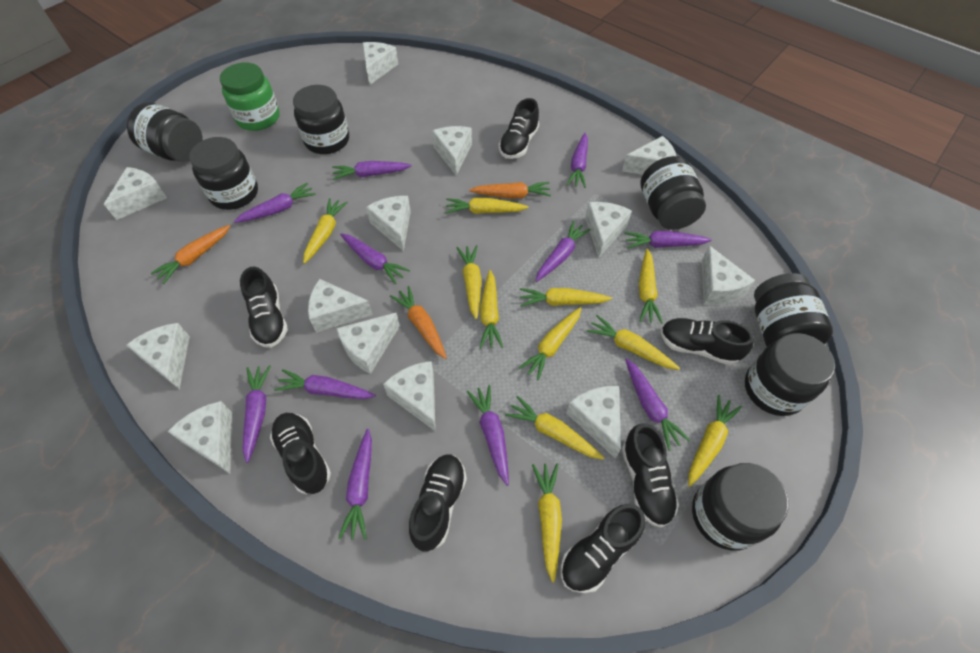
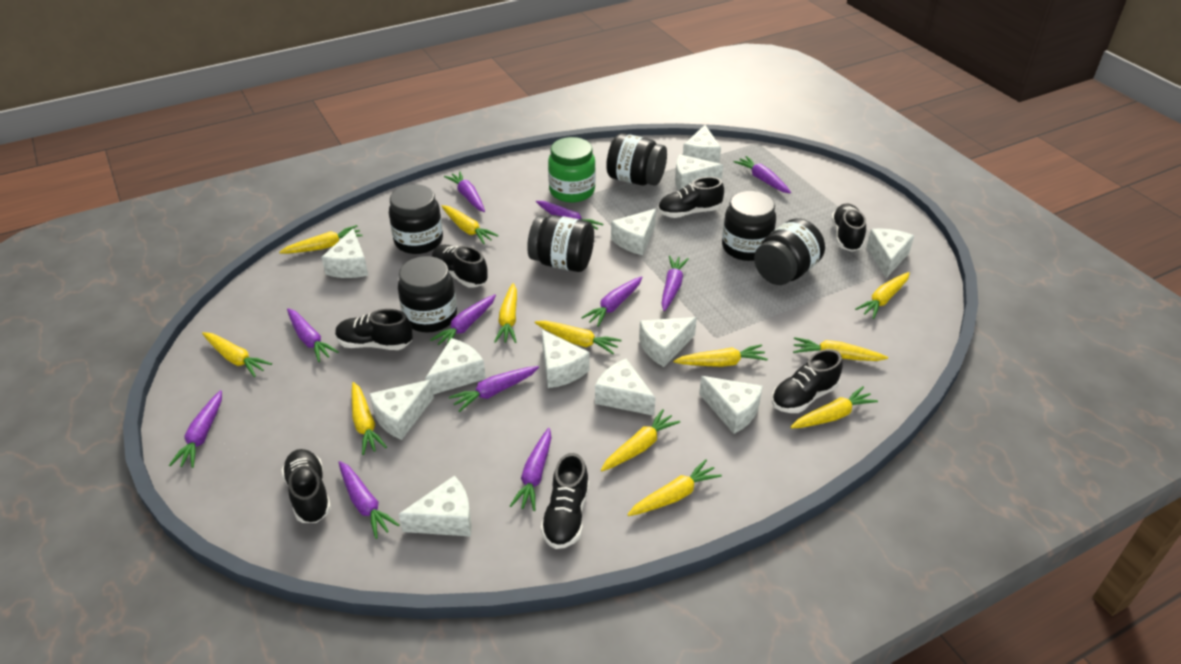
black jar: 7 -> 6
orange carrot: 3 -> 0
white cheese: 13 -> 12
yellow carrot: 11 -> 12

